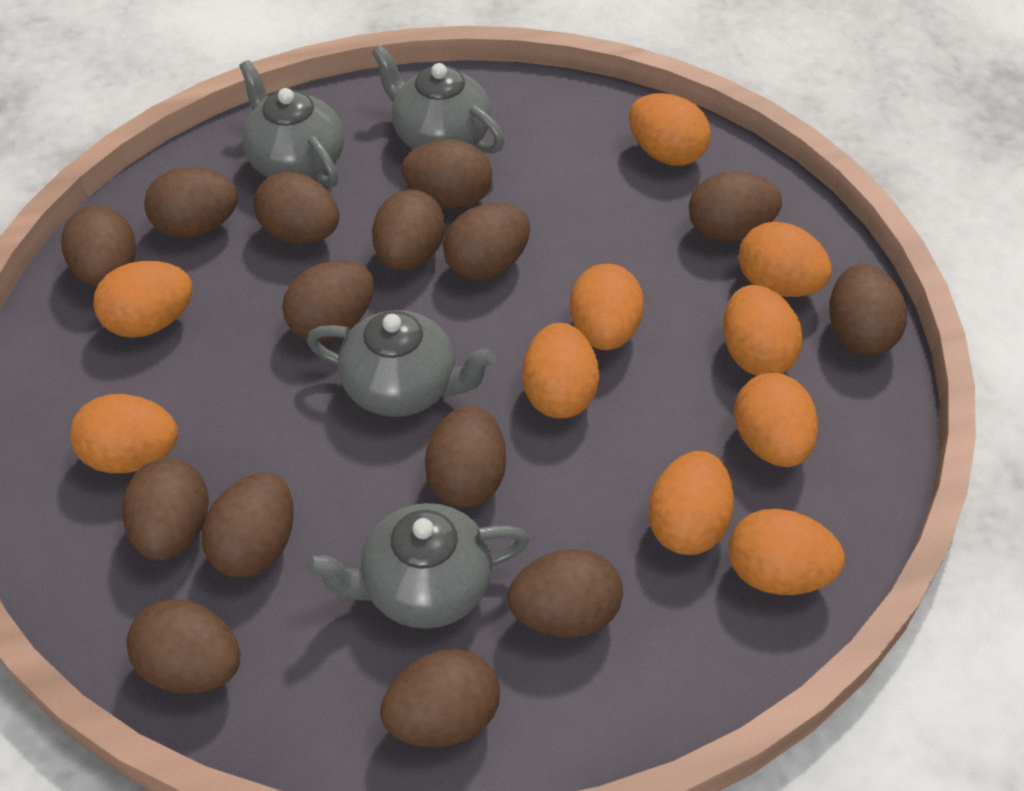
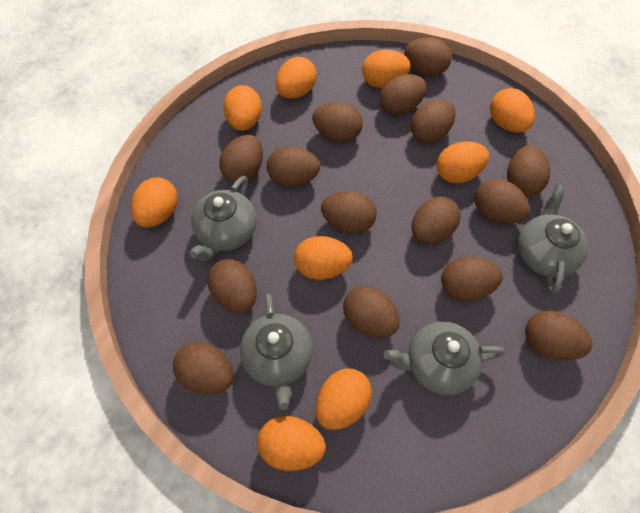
orange egg: 10 -> 9

